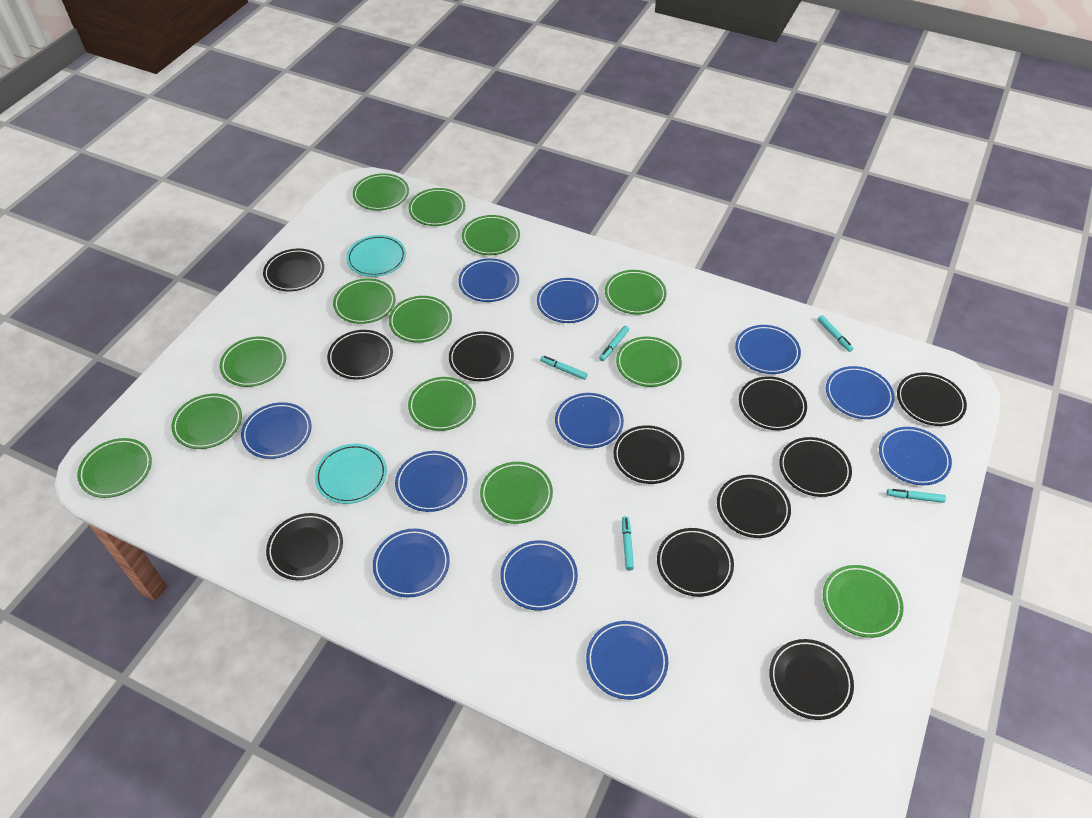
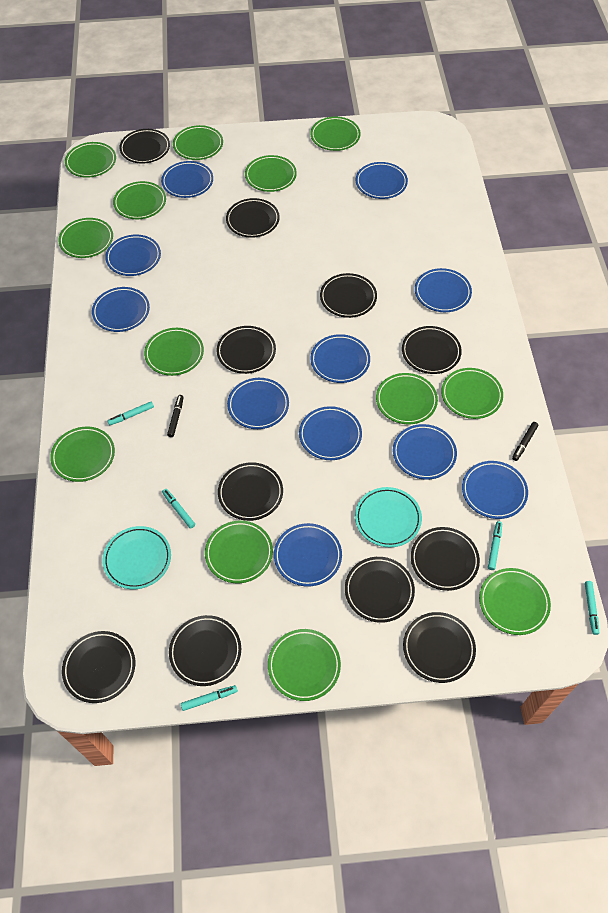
black marker: 0 -> 2

